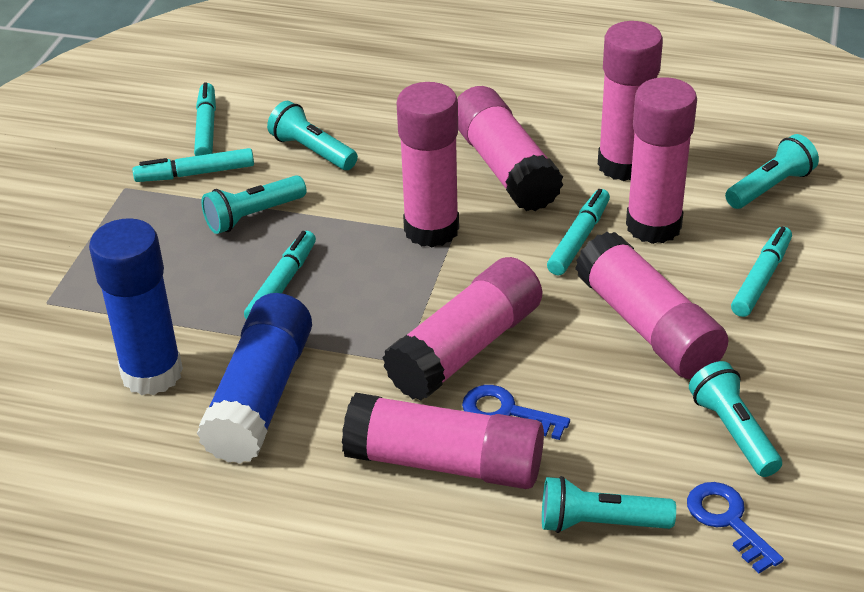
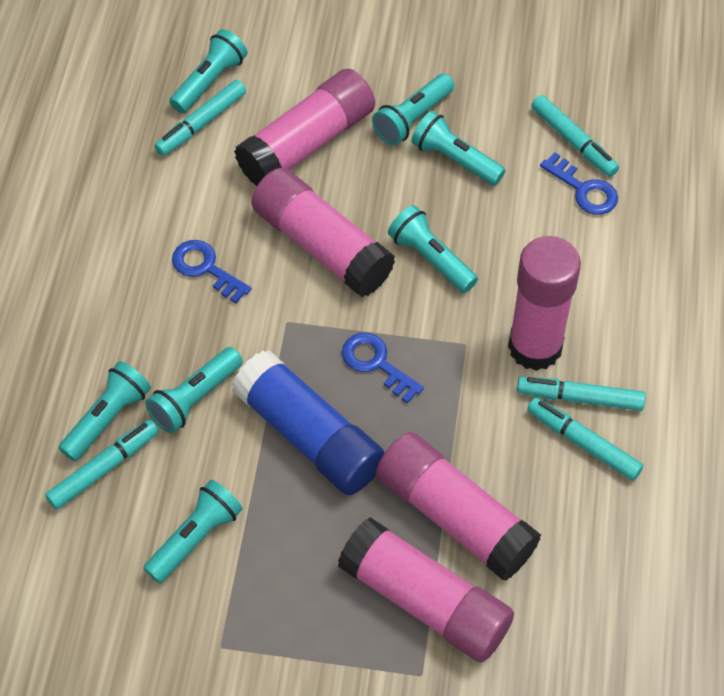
blue glue stick: 2 -> 1
blue key: 2 -> 3
pink glue stick: 7 -> 5
turquoise flashlight: 5 -> 7

